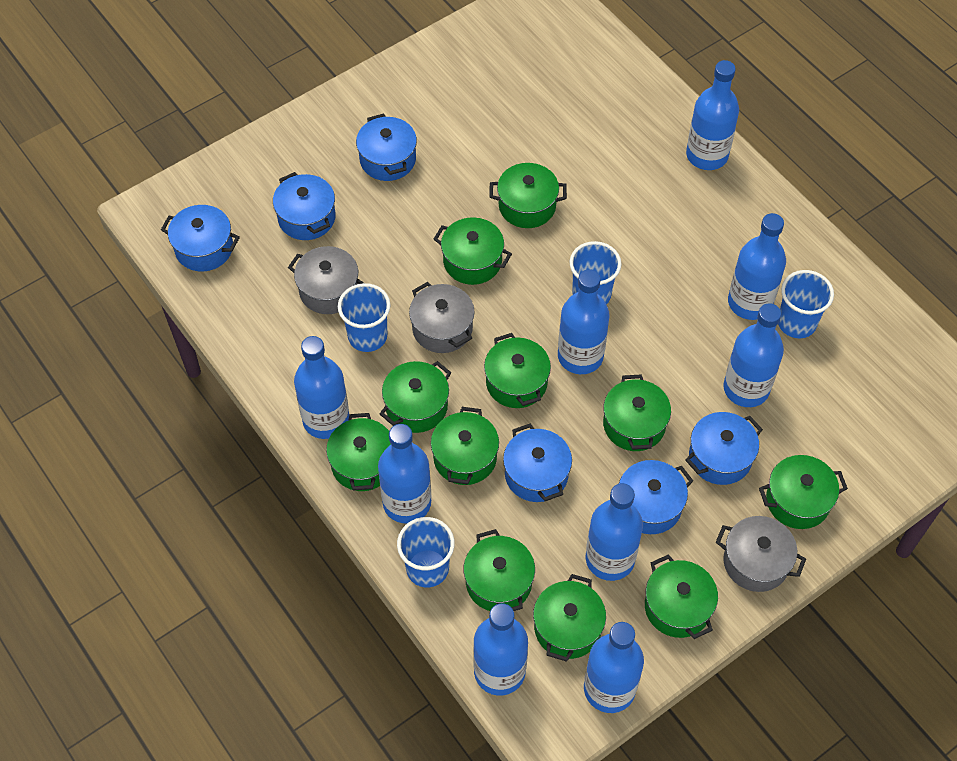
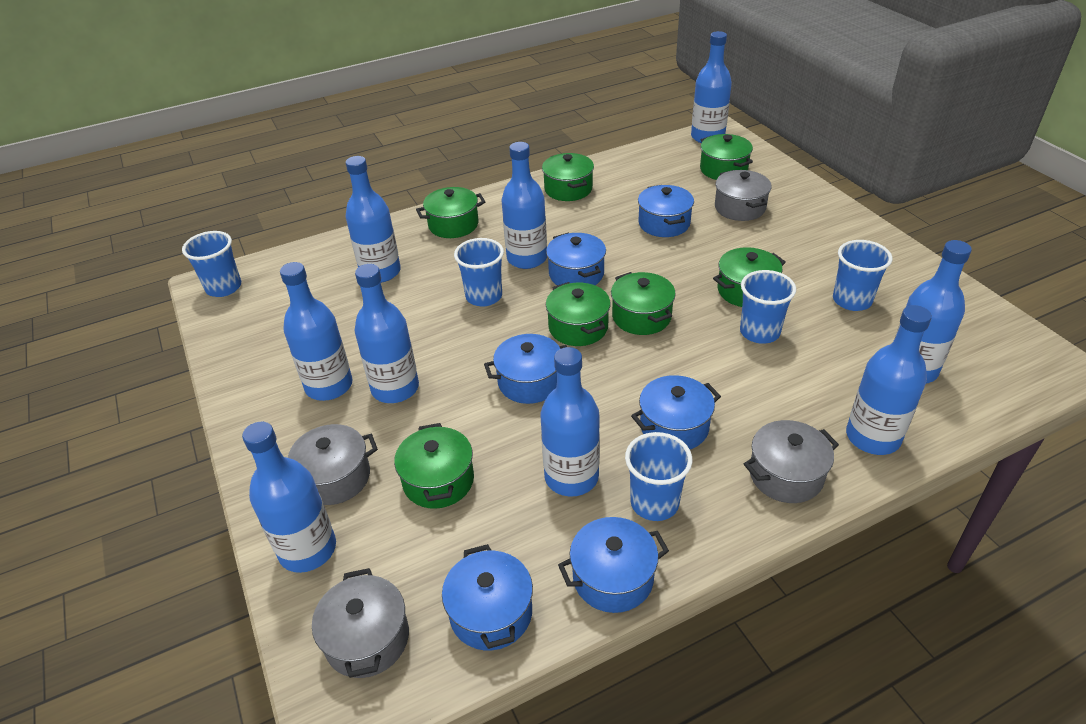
blue cup: 4 -> 5
green pot: 11 -> 7
grey pot: 3 -> 4

